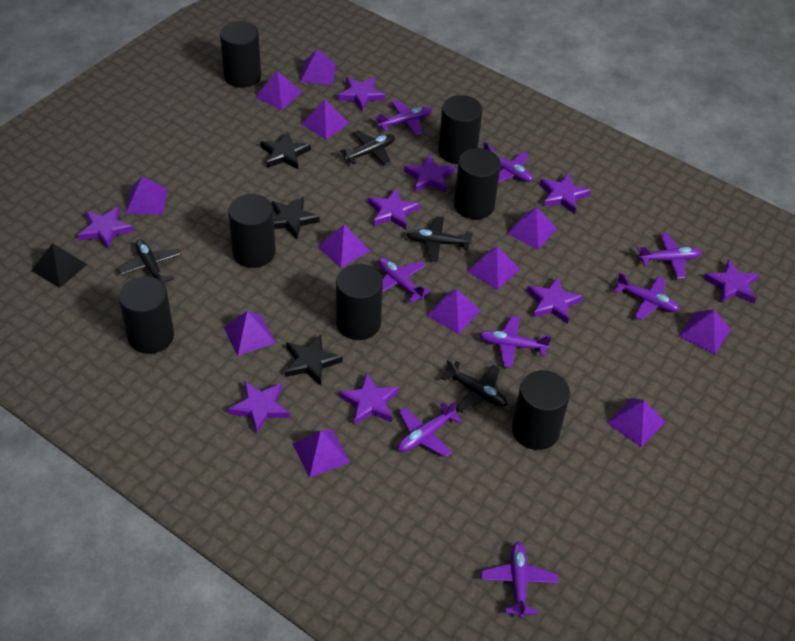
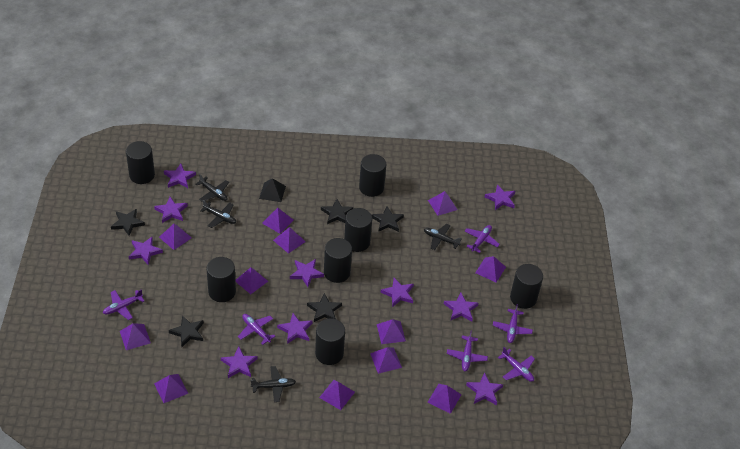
black star: 3 -> 5
purple plane: 8 -> 6
purple star: 9 -> 10

